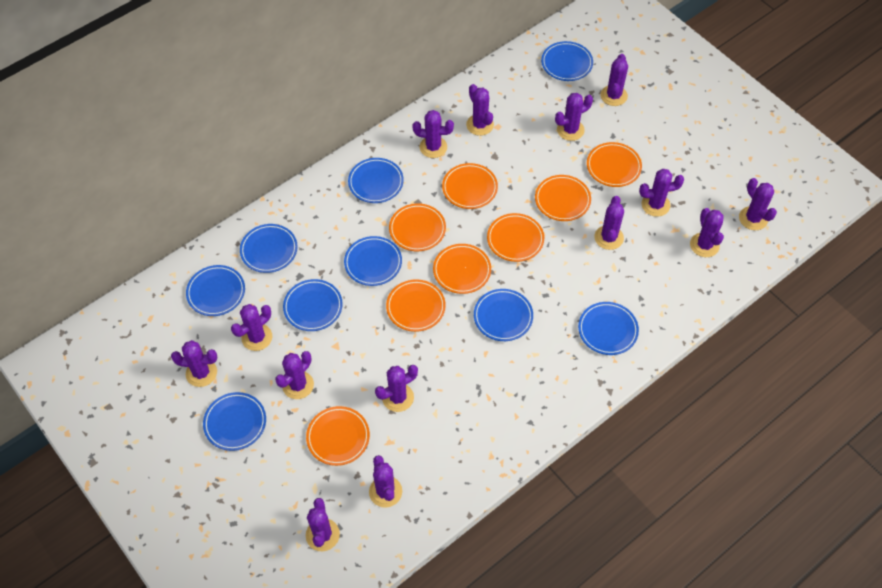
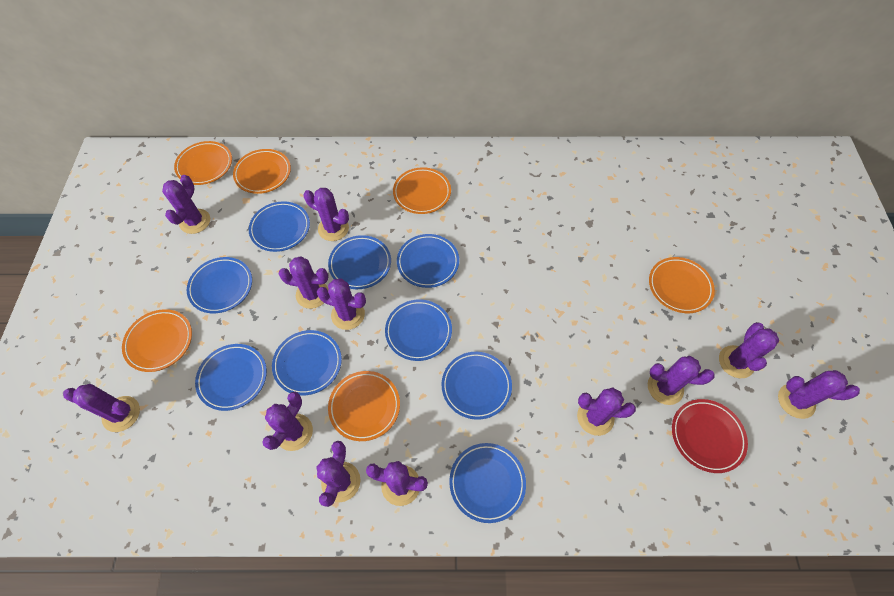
orange plate: 8 -> 6
purple cactus: 14 -> 12
red plate: 0 -> 1

